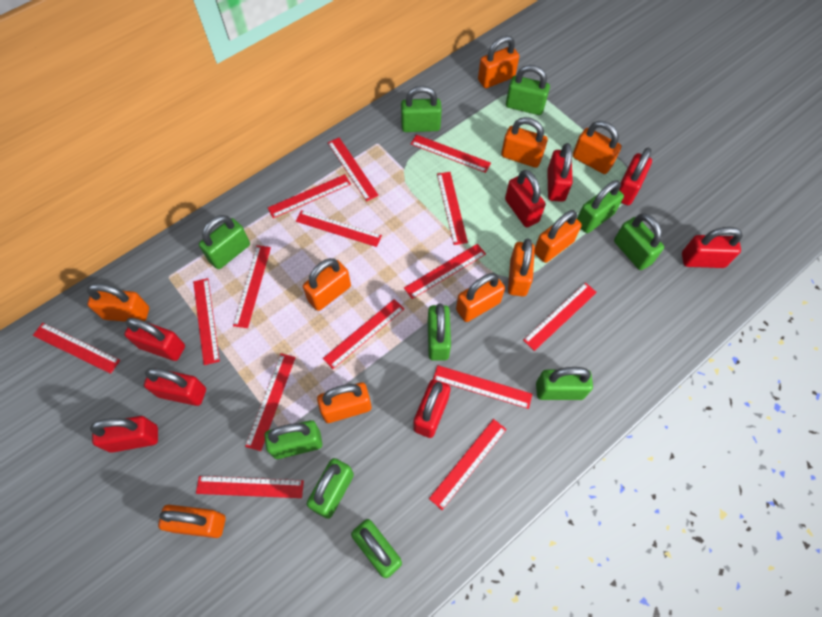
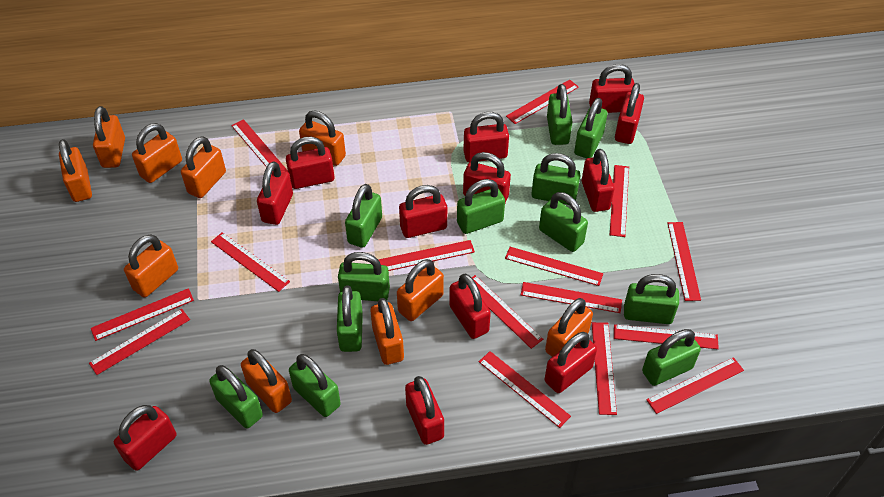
green padlock: 10 -> 12
red padlock: 8 -> 12

